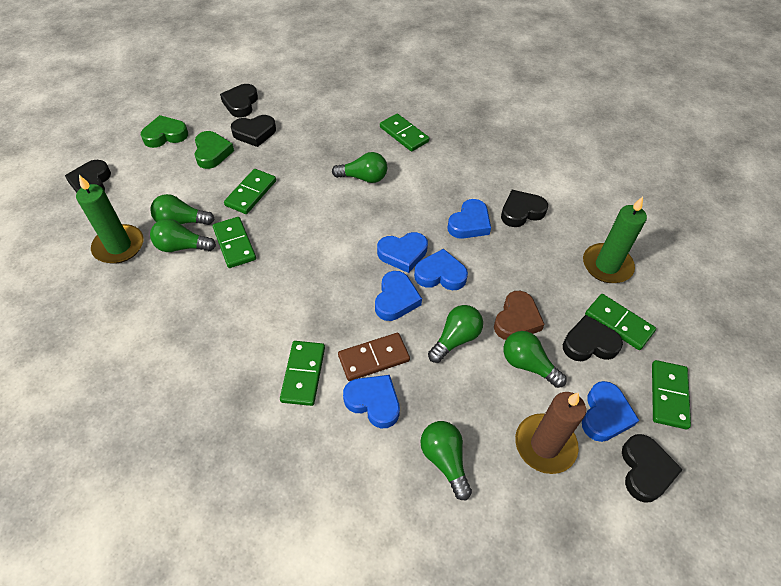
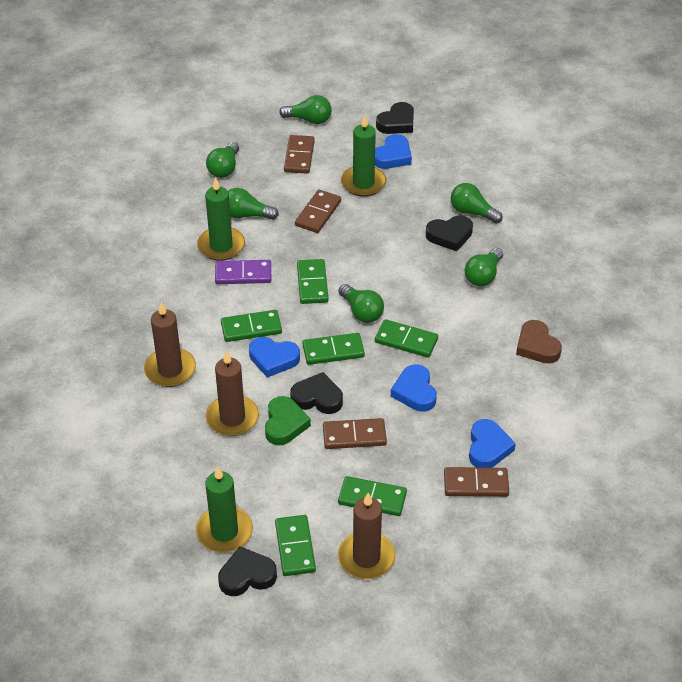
black heart: 6 -> 4
blue heart: 6 -> 4
brown candle: 1 -> 3
brown domino: 1 -> 4
green candle: 2 -> 3
green heart: 2 -> 1
purple domino: 0 -> 1

